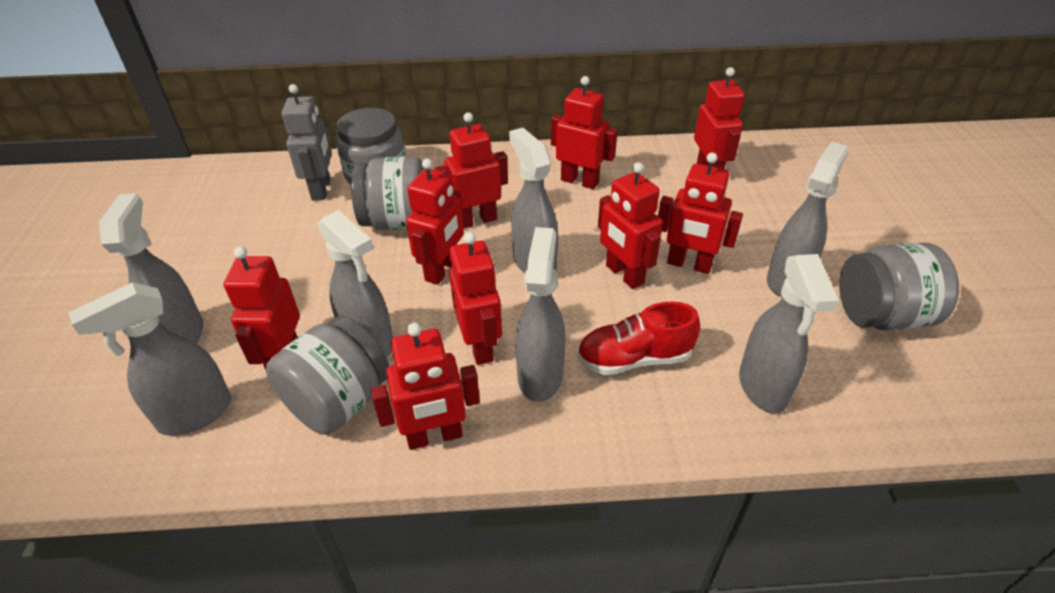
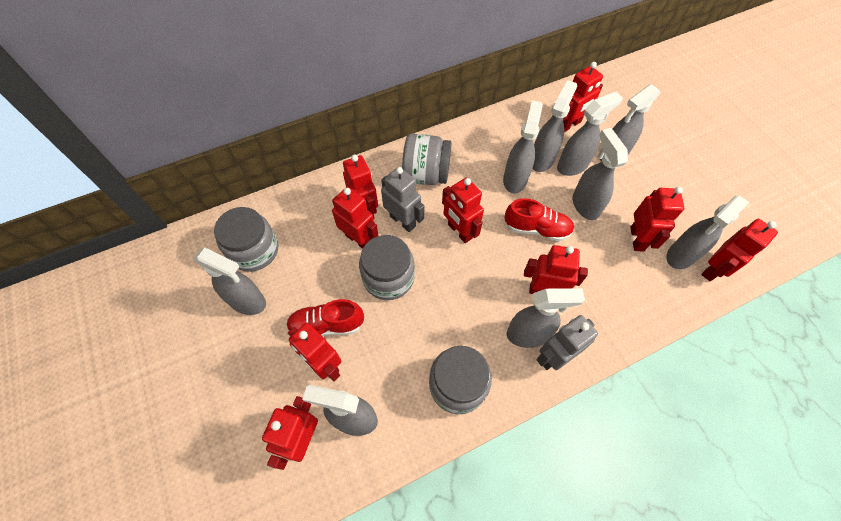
grey robot: 1 -> 2
grey spray bottle: 7 -> 9
red shoe: 1 -> 2

